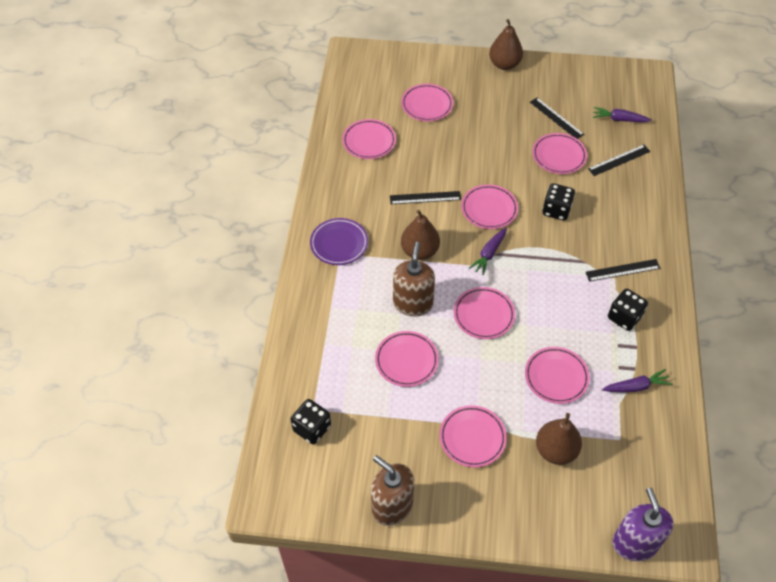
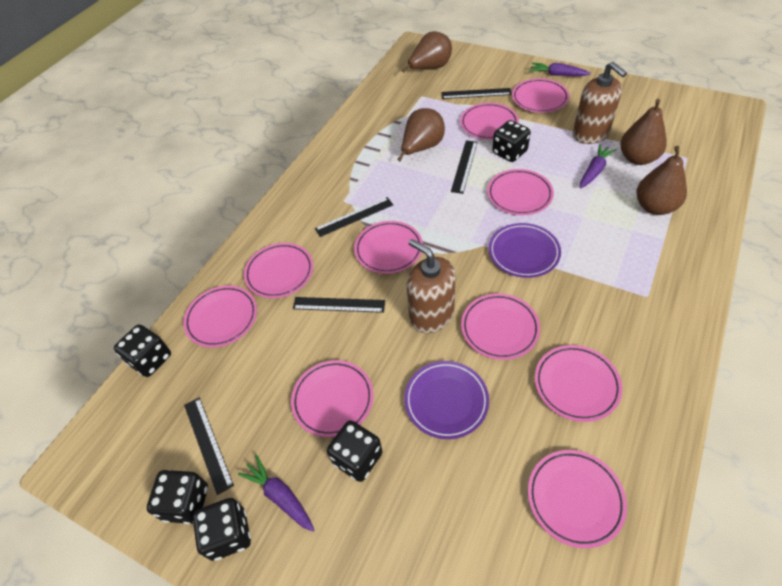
black dice: 3 -> 5
black ruler: 4 -> 5
brown pear: 3 -> 4
pink plate: 8 -> 10
purple plate: 1 -> 2
purple soap dispenser: 1 -> 0

